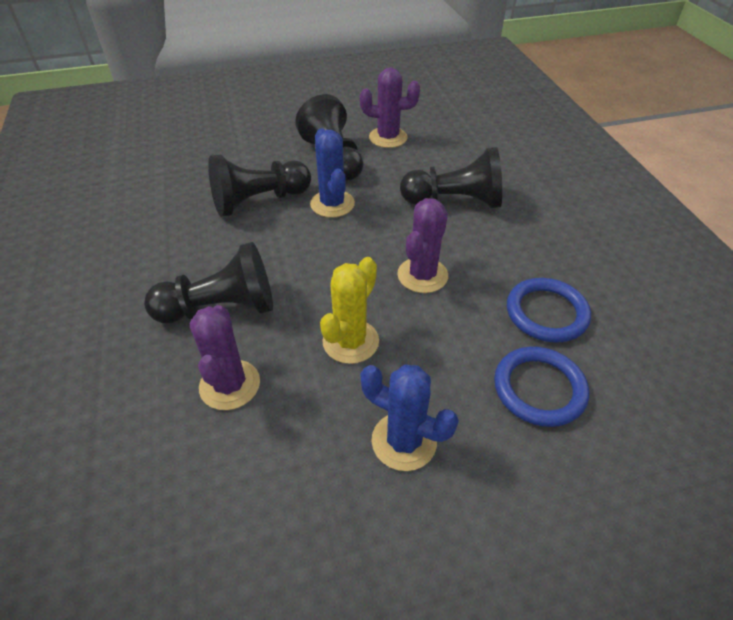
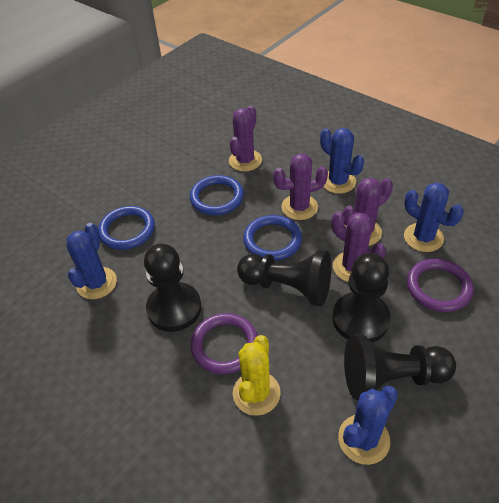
blue cactus: 2 -> 4
blue ring: 2 -> 3
purple cactus: 3 -> 4
purple ring: 0 -> 2

